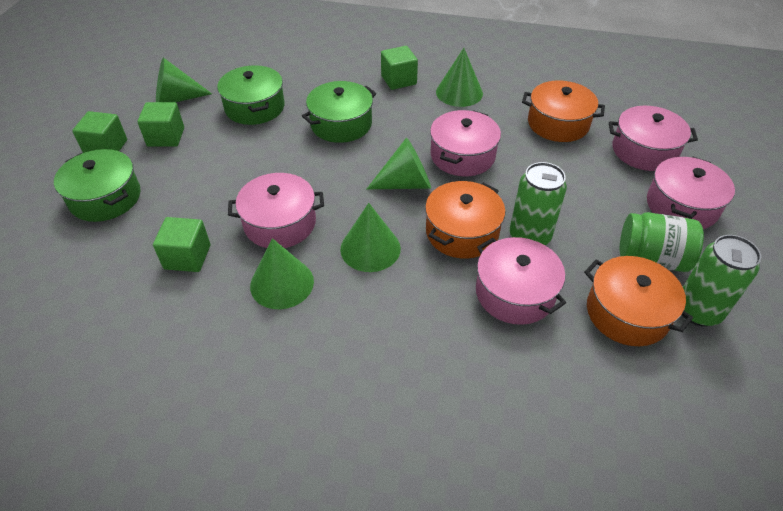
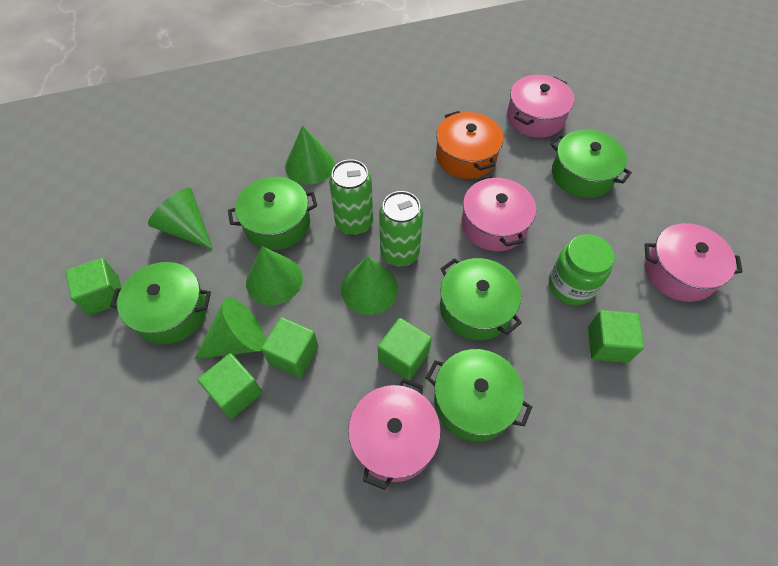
green cube: 4 -> 5
green pot: 3 -> 5
orange pot: 3 -> 1
pink pot: 5 -> 4

